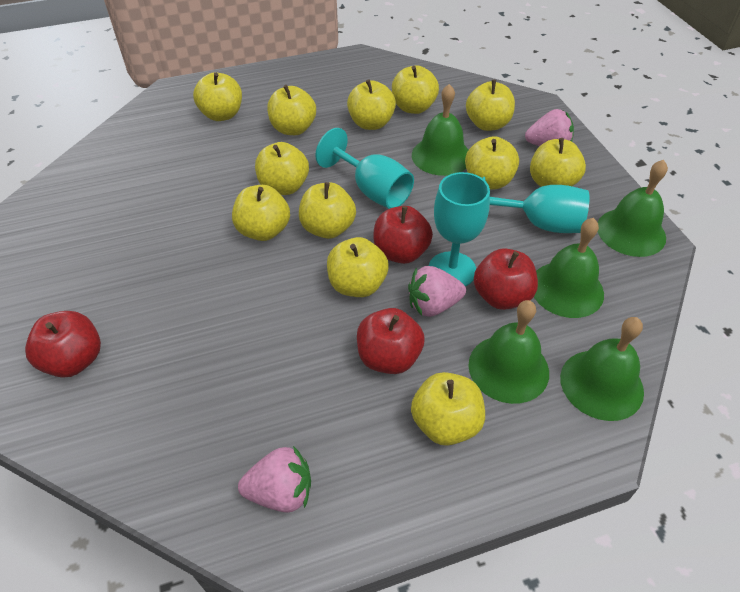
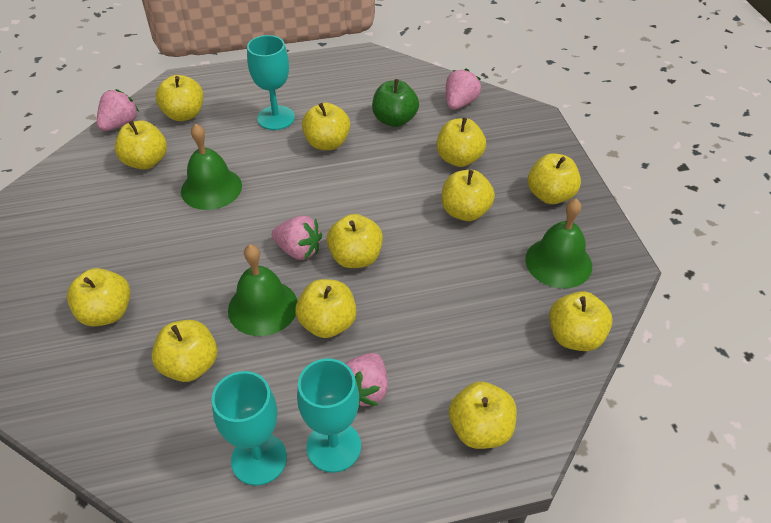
green apple: 0 -> 1
green bell: 5 -> 3
pink strawberry: 3 -> 4
red apple: 4 -> 0

